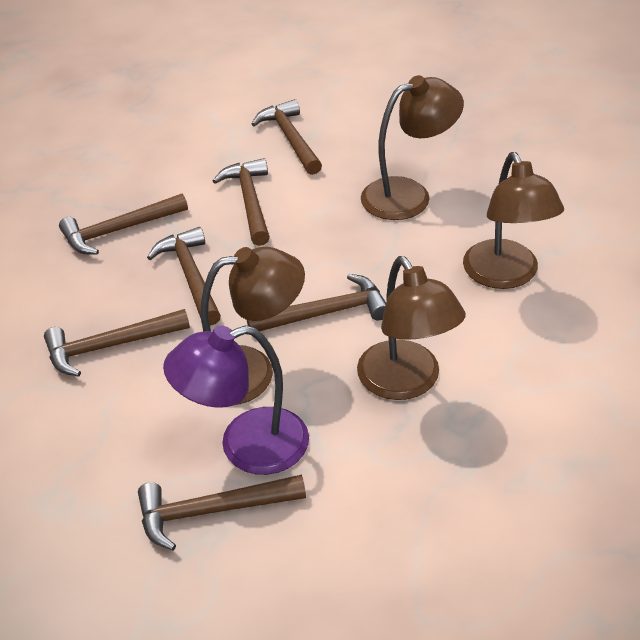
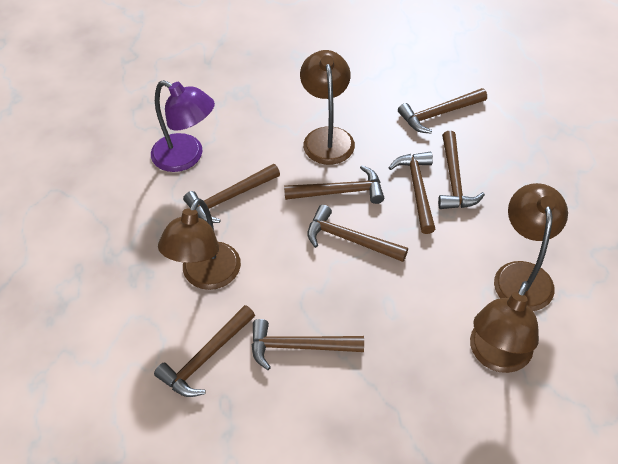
brown hammer: 7 -> 8

